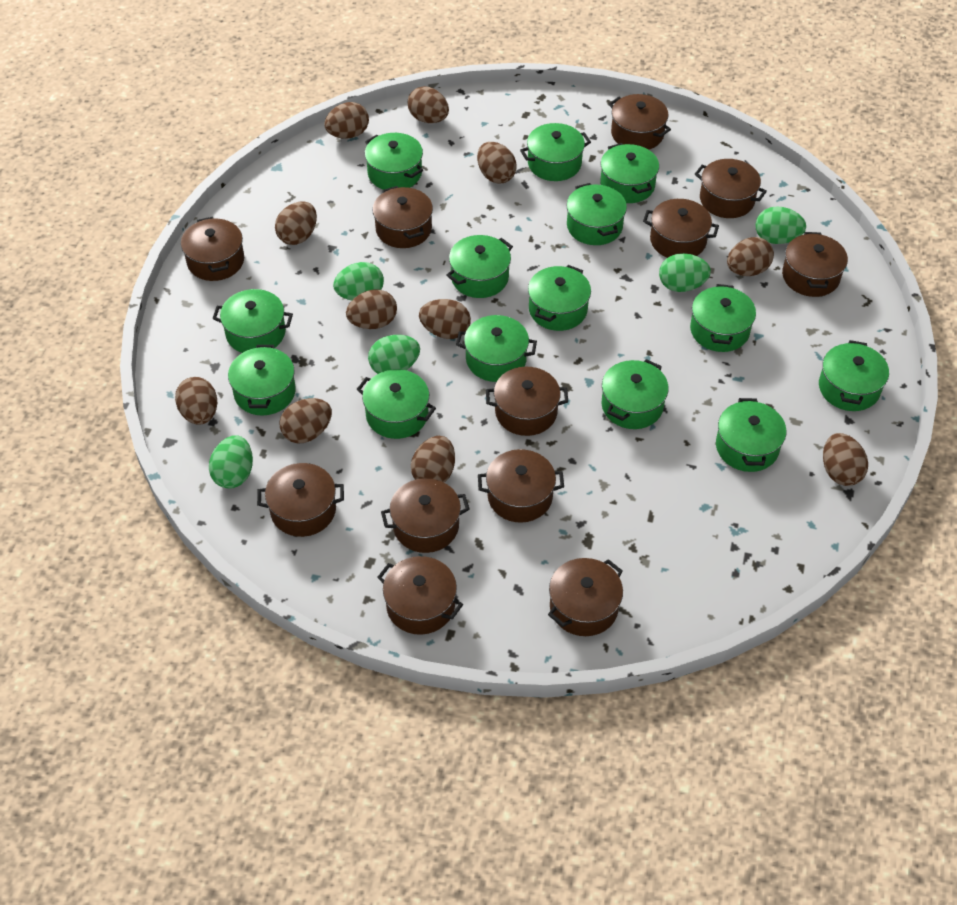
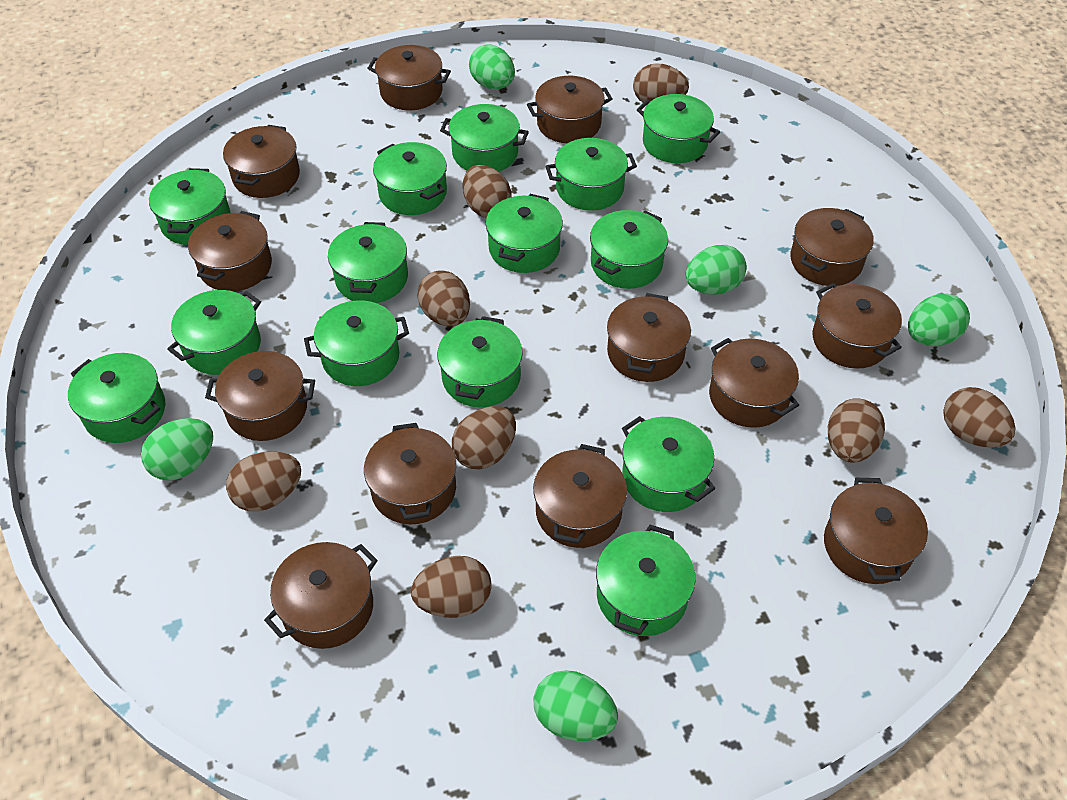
brown egg: 11 -> 8
brown pot: 12 -> 13

